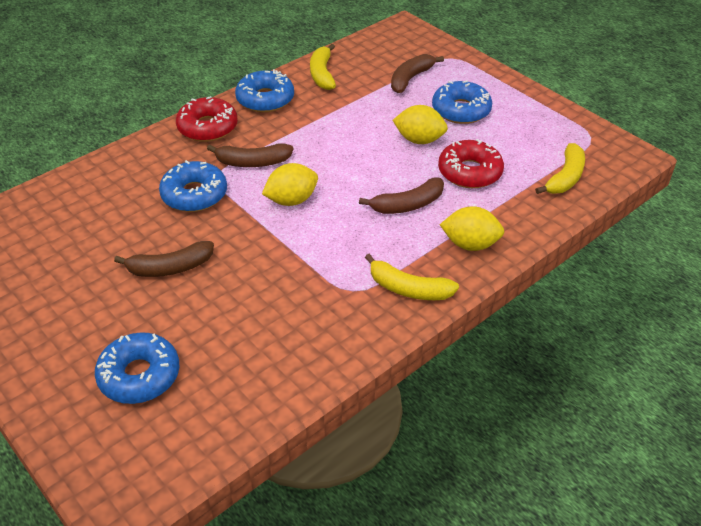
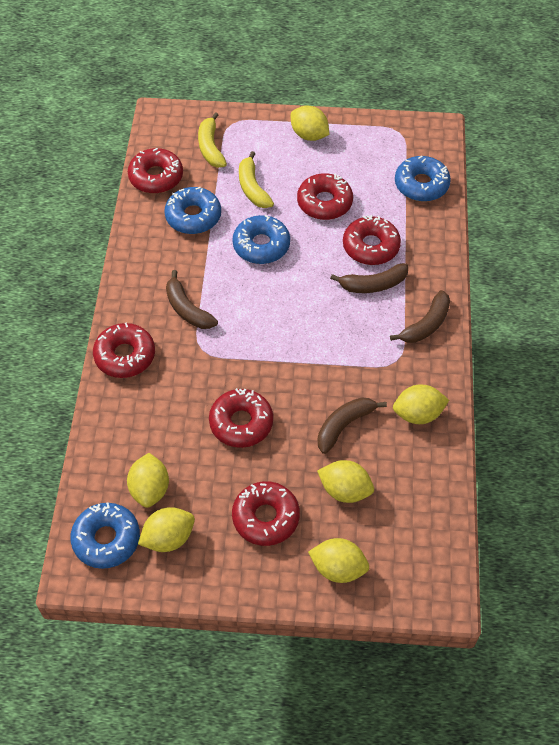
red donut: 2 -> 6
yellow banana: 3 -> 2
yellow lemon: 3 -> 6

